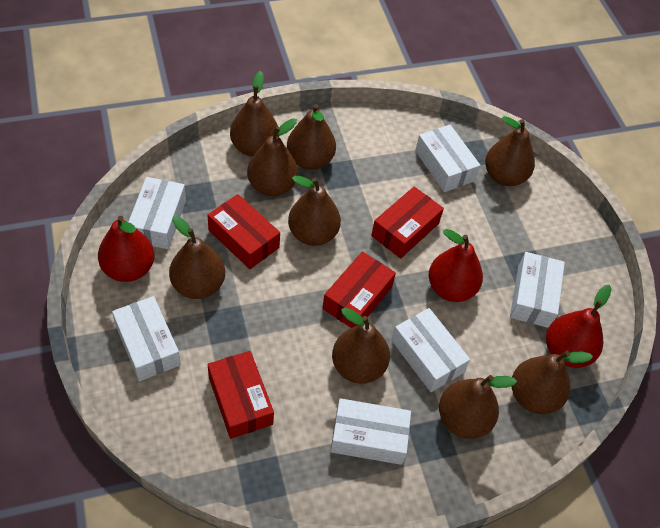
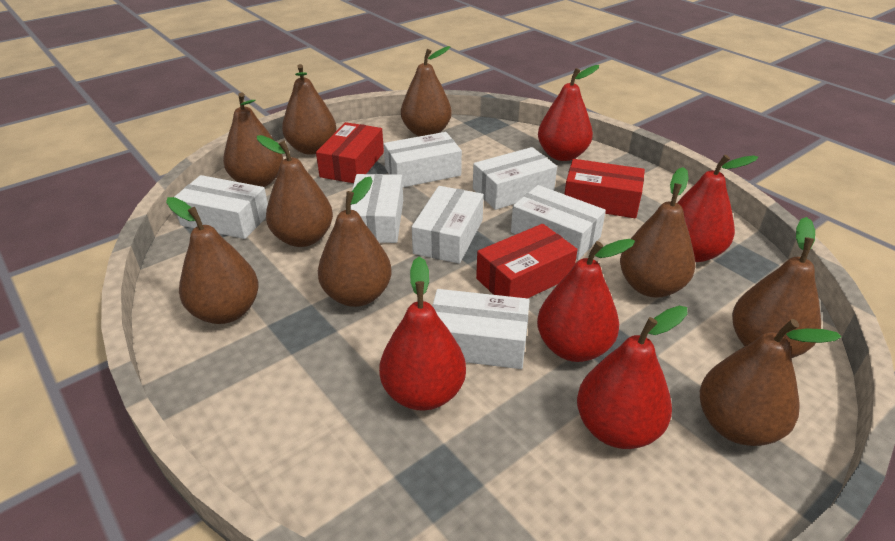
red box: 4 -> 3
red pear: 3 -> 5
white box: 6 -> 7

